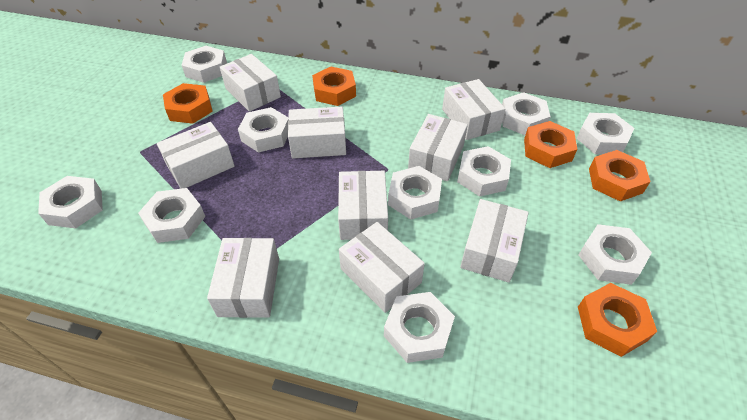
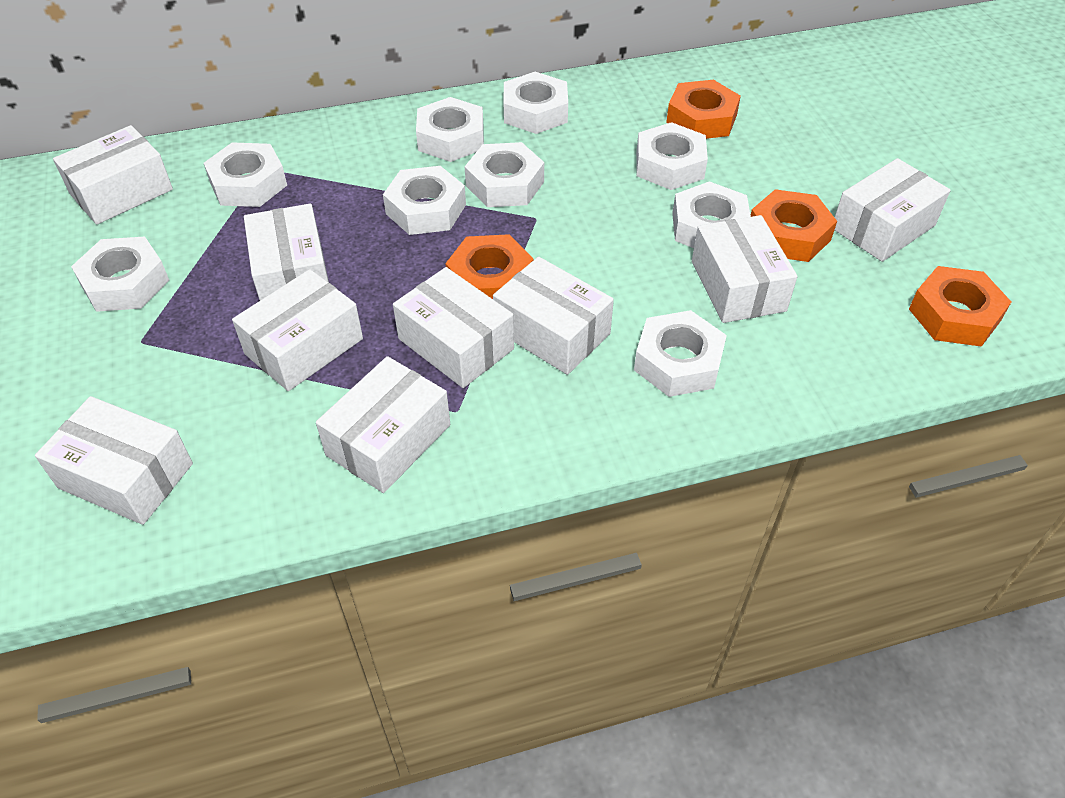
orange nut: 5 -> 4
white nut: 10 -> 9

